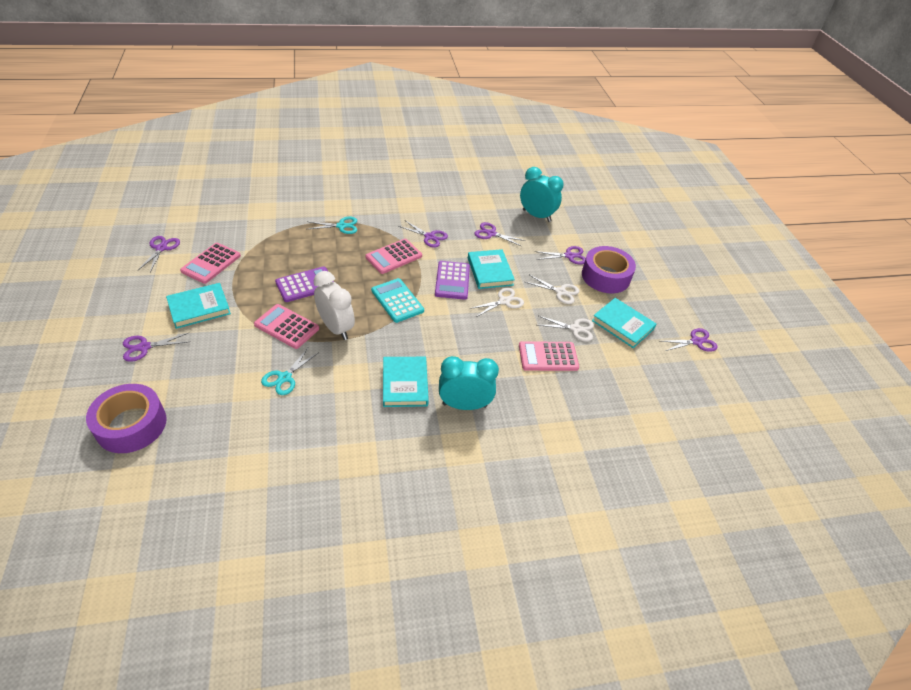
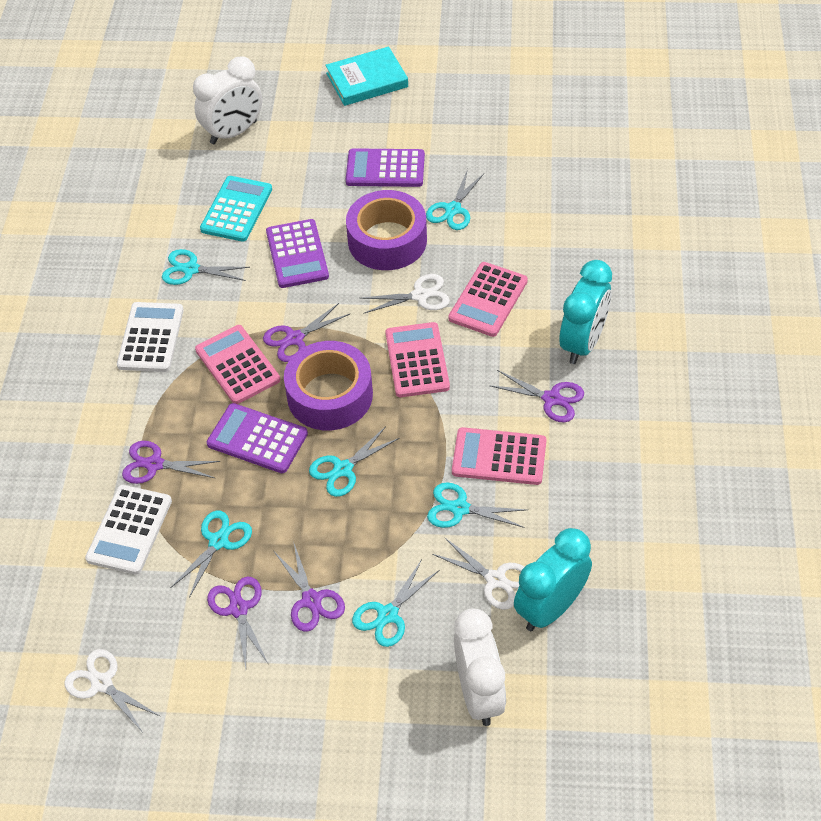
purple calculator: 2 -> 3
purple scissors: 6 -> 5
turquoise book: 4 -> 1
turquoise scissors: 2 -> 6
white calculator: 0 -> 2
white clock: 1 -> 2

